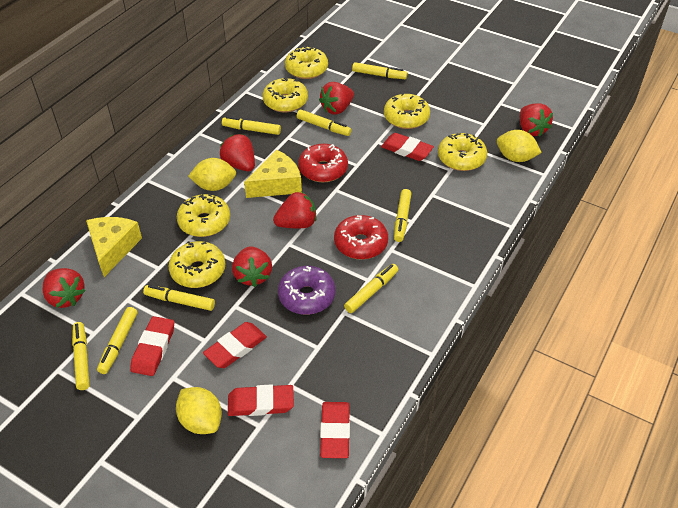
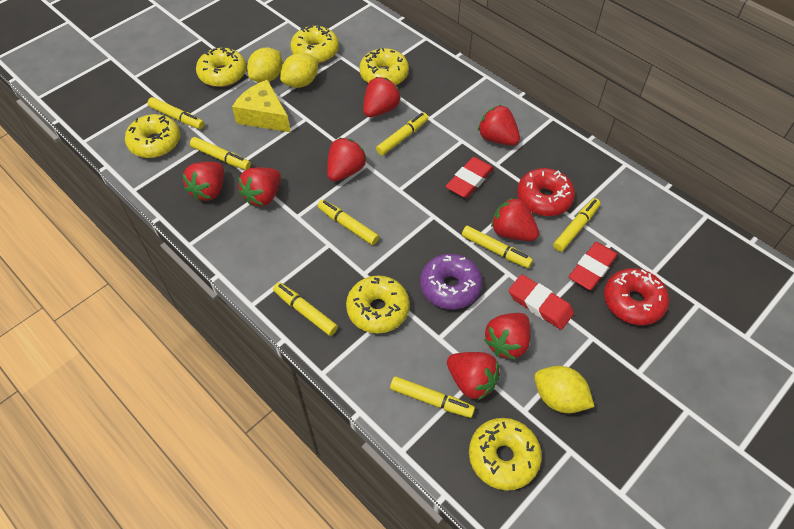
red eraser: 5 -> 3
red strawberry: 6 -> 8
yellow cheese: 2 -> 1

